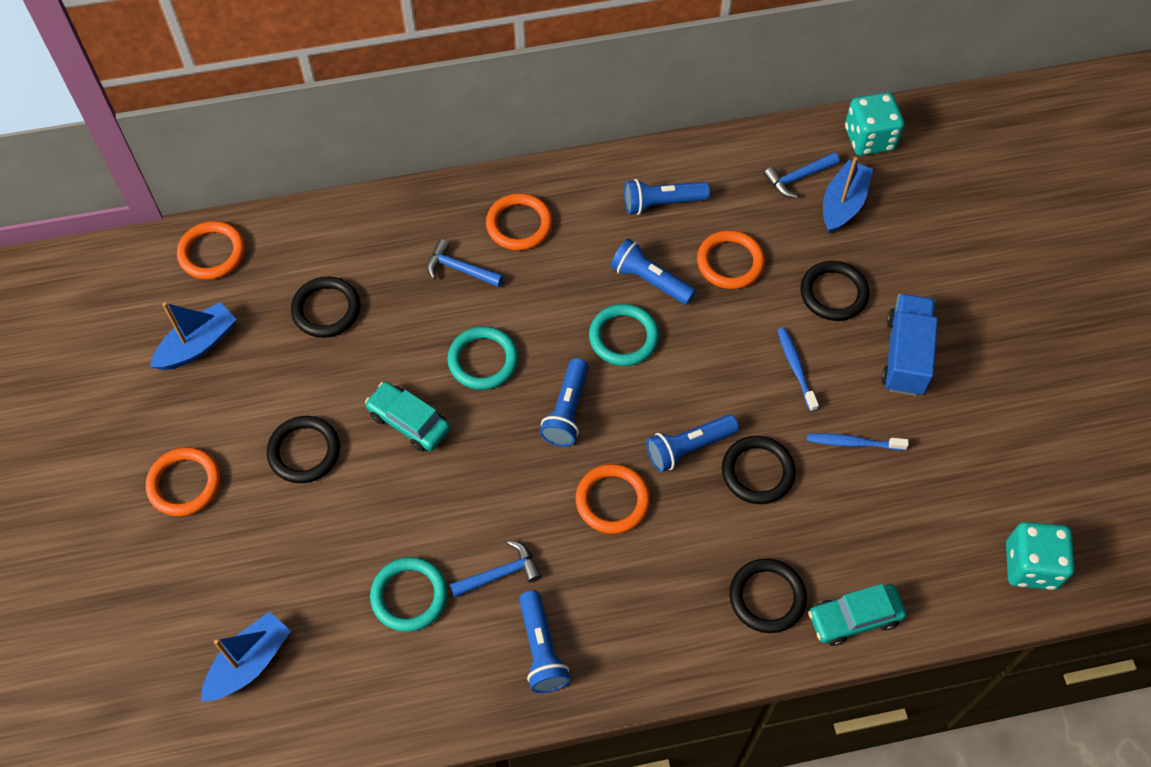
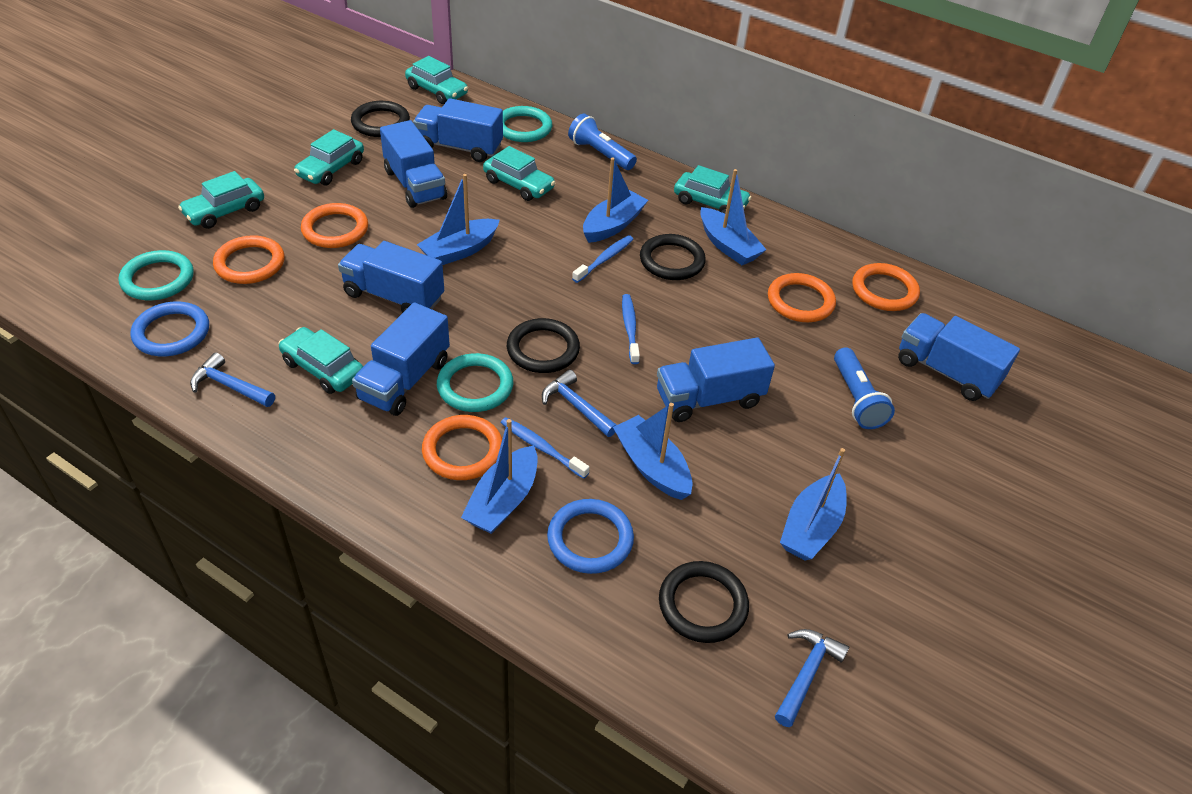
black ring: 5 -> 4
blue boat: 3 -> 6
blue flashlight: 5 -> 2
blue ring: 0 -> 2
blue toothbrush: 2 -> 3
blue truck: 1 -> 6
turquoise car: 2 -> 6
turquoise dice: 2 -> 0

